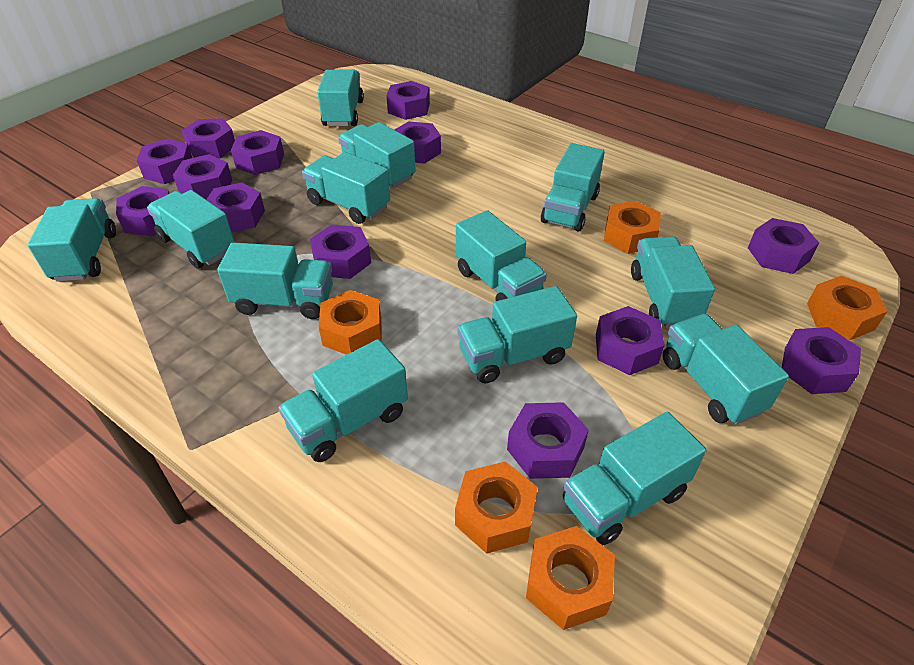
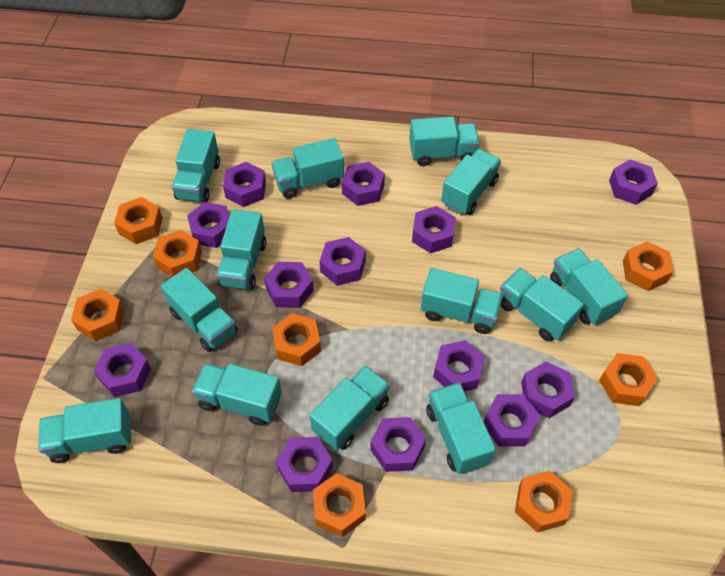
orange nut: 5 -> 8

